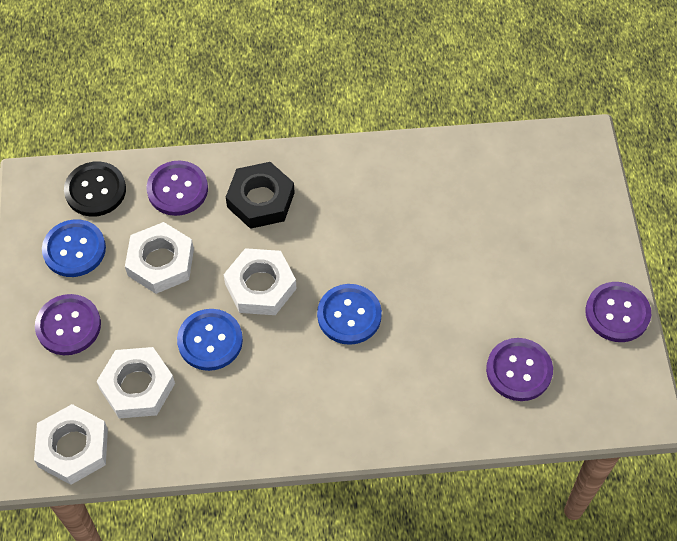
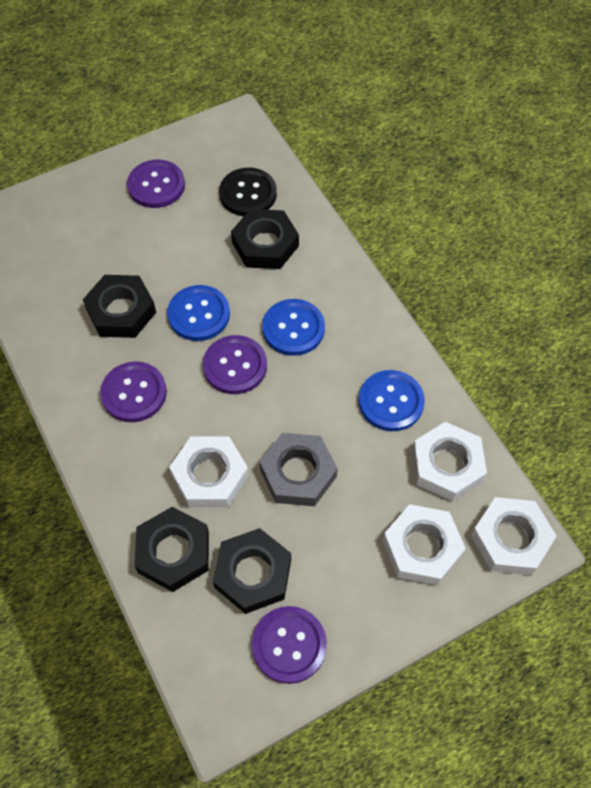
black nut: 1 -> 4
grey nut: 0 -> 1

